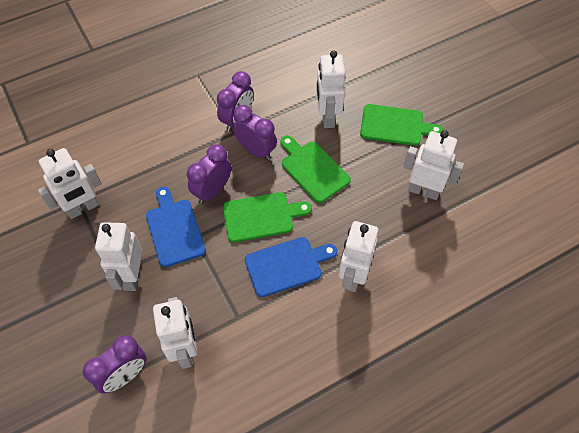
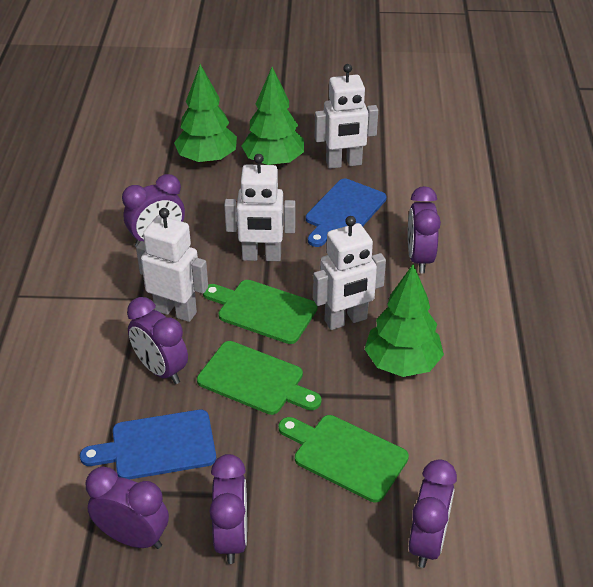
green tree: 0 -> 3
purple clock: 4 -> 6
white robot: 6 -> 4

